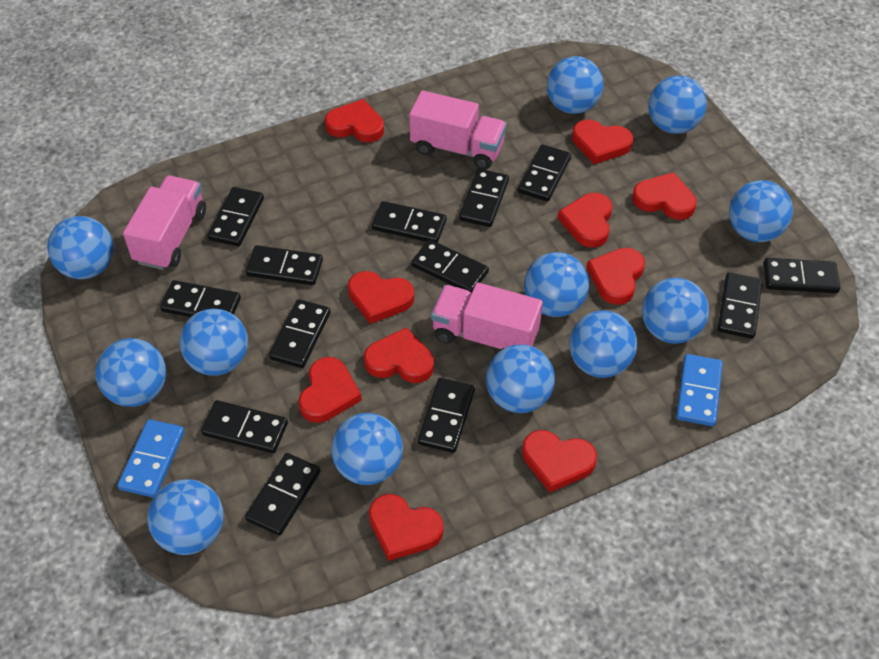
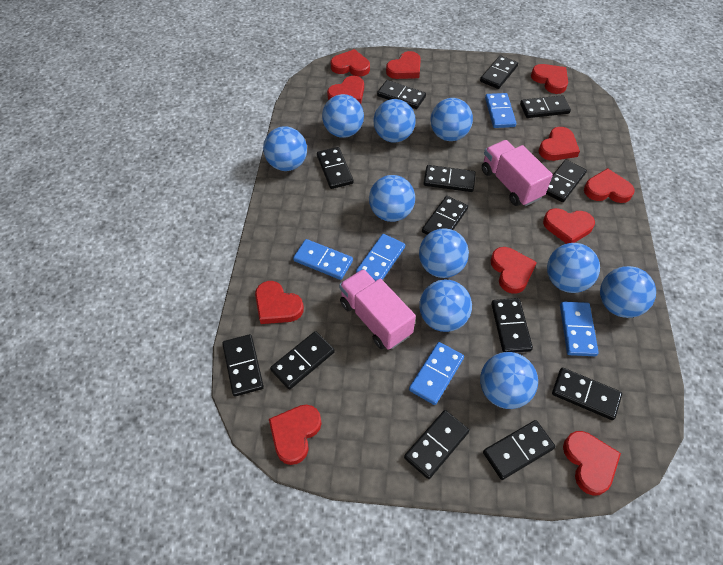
blue ball: 12 -> 10
blue domino: 2 -> 5
pink truck: 3 -> 2
red heart: 10 -> 11

